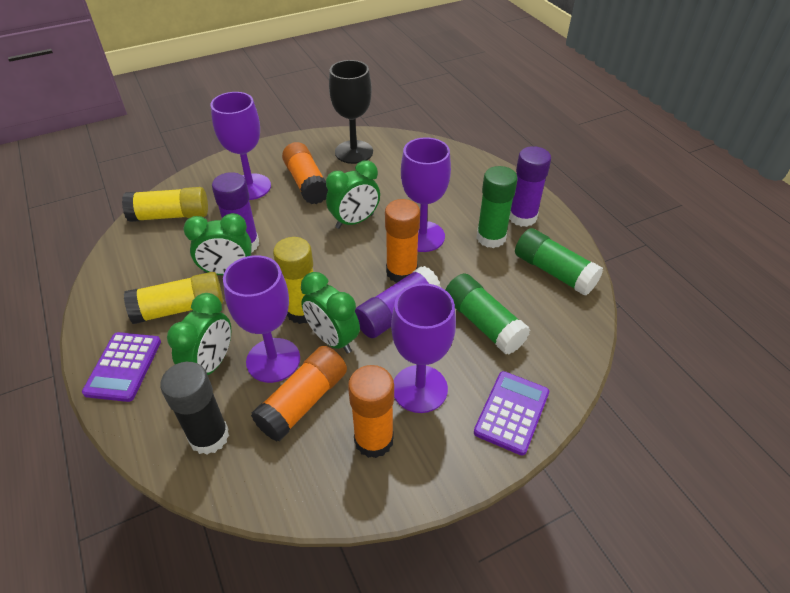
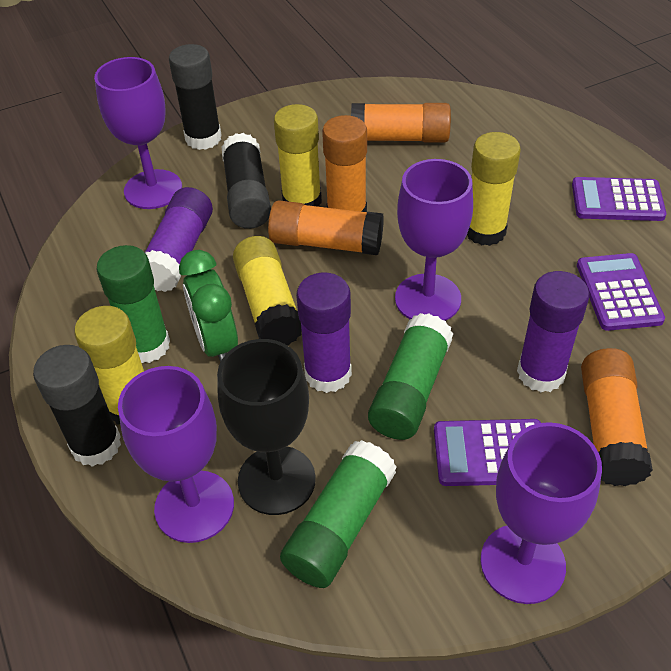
black glue stick: 1 -> 3
green clock: 4 -> 1
purple calculator: 2 -> 3
yellow glue stick: 3 -> 4

